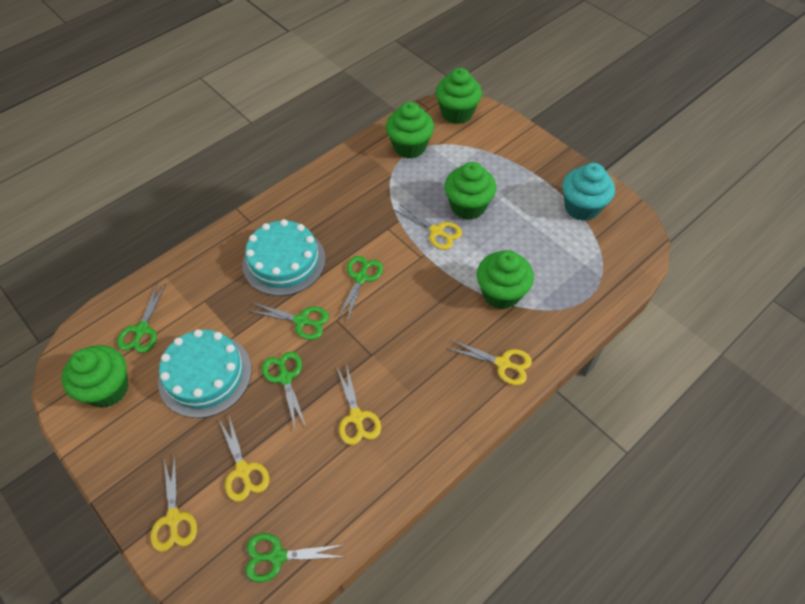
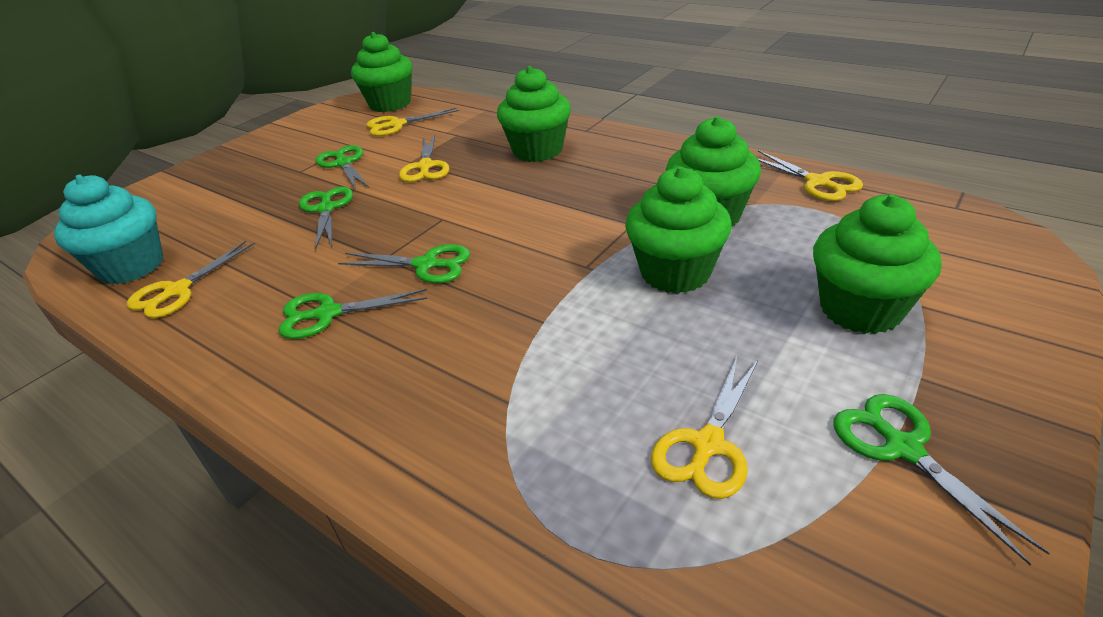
turquoise cake: 2 -> 0

